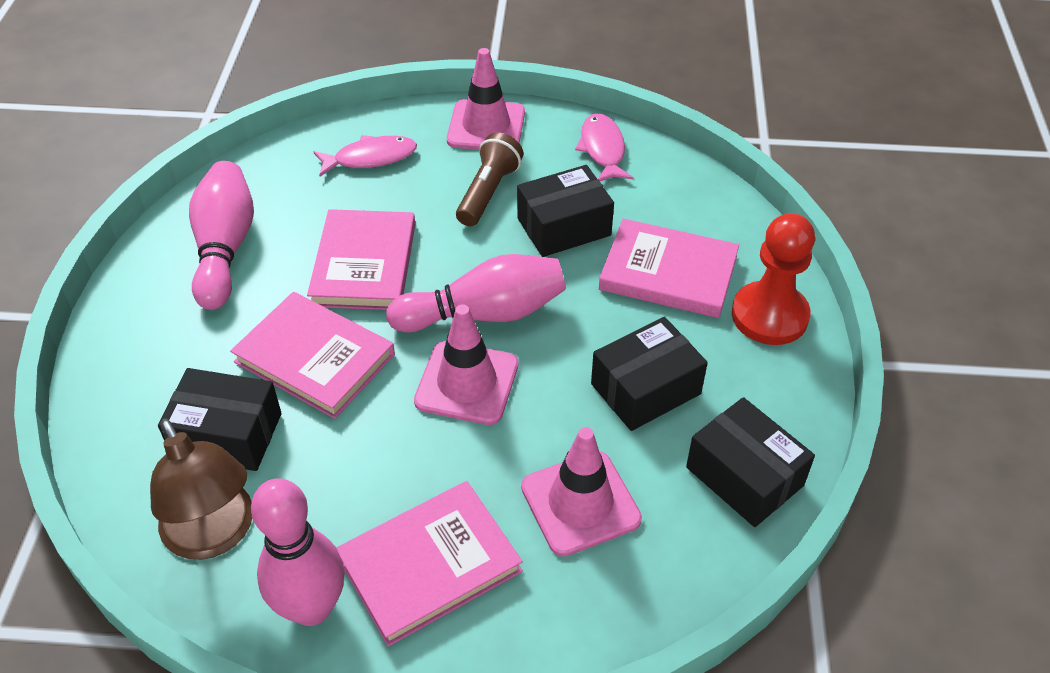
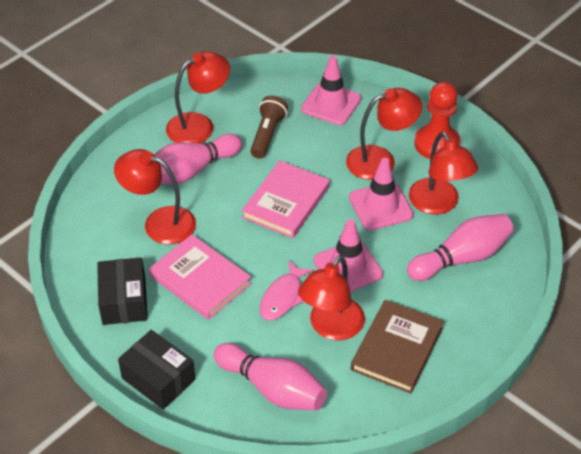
black box: 4 -> 2
brown book: 0 -> 1
brown lamp: 1 -> 0
pink book: 4 -> 2
pink fish: 2 -> 1
red lamp: 0 -> 5

